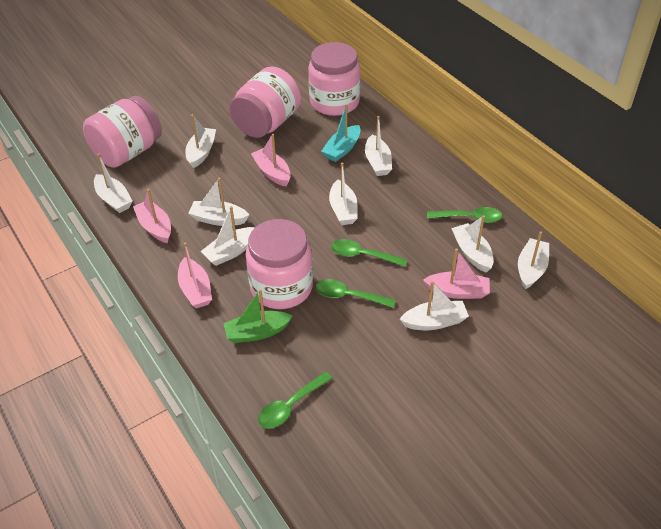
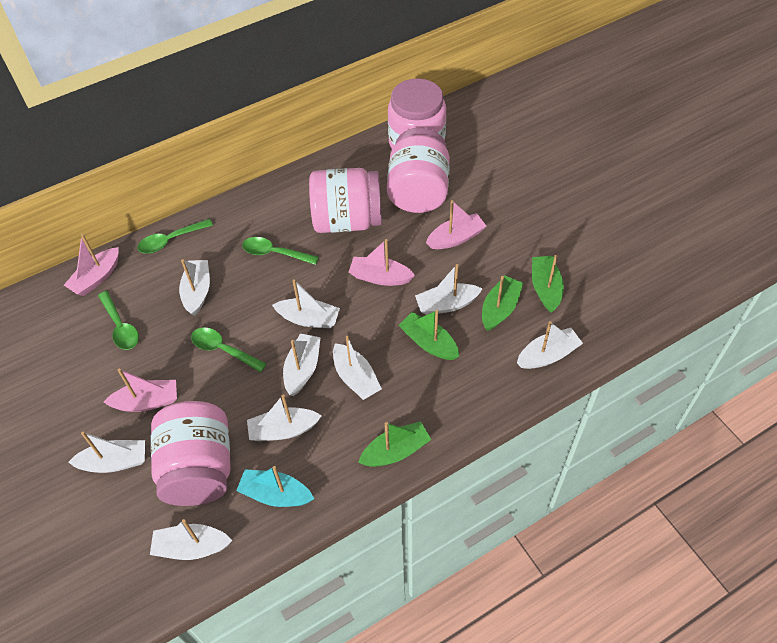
green boat: 1 -> 4

